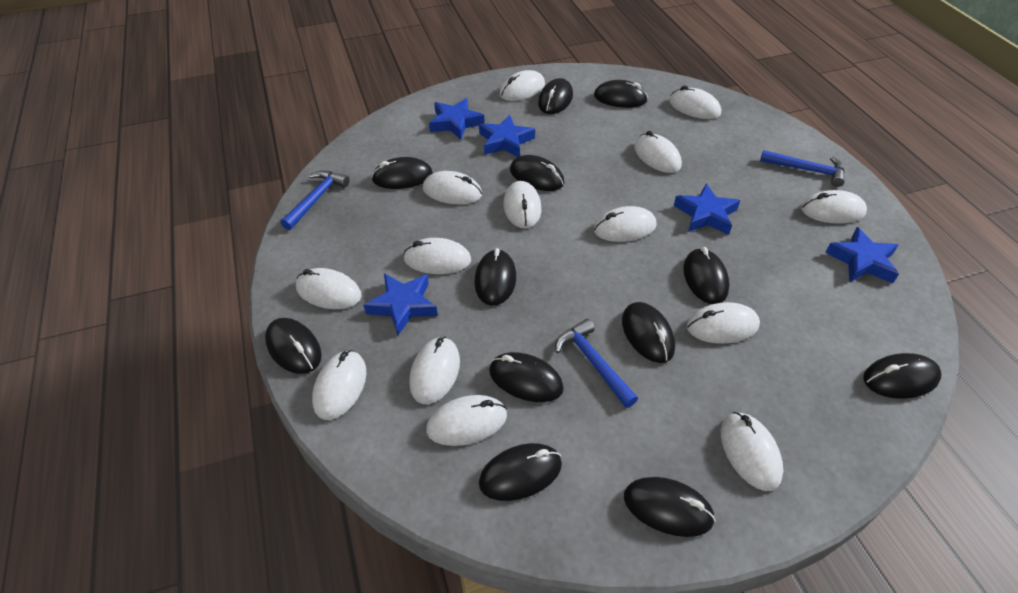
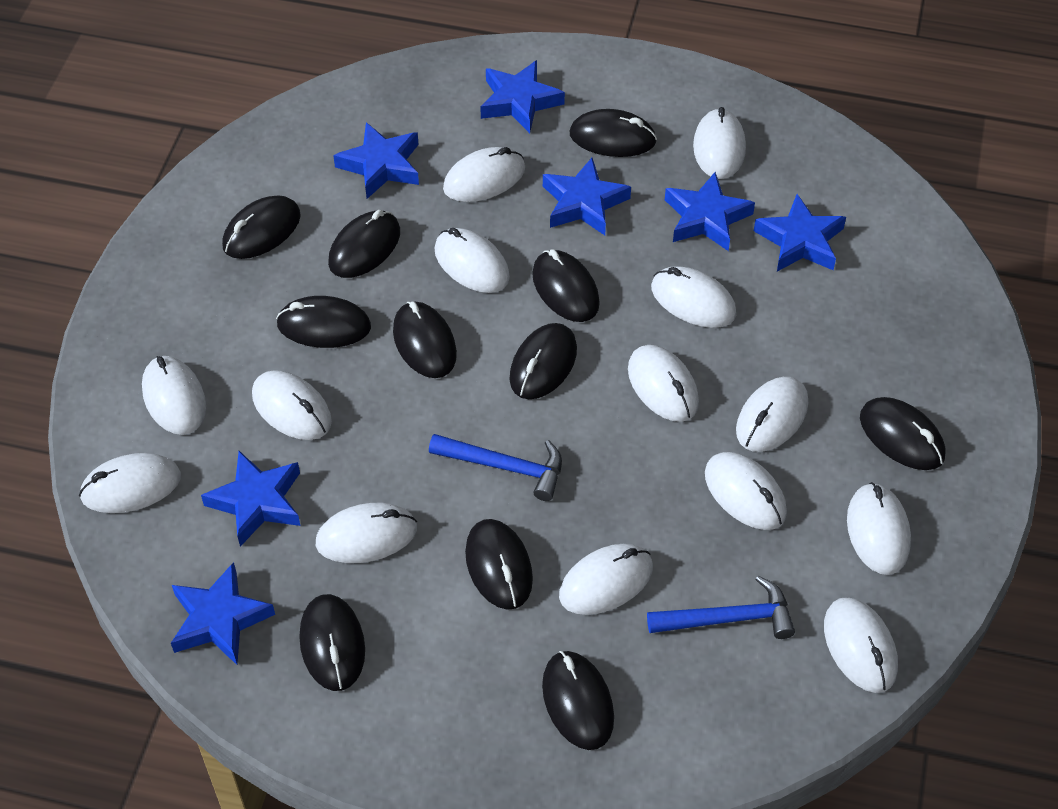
black mouse: 12 -> 11
blue hammer: 3 -> 2
blue star: 5 -> 7

